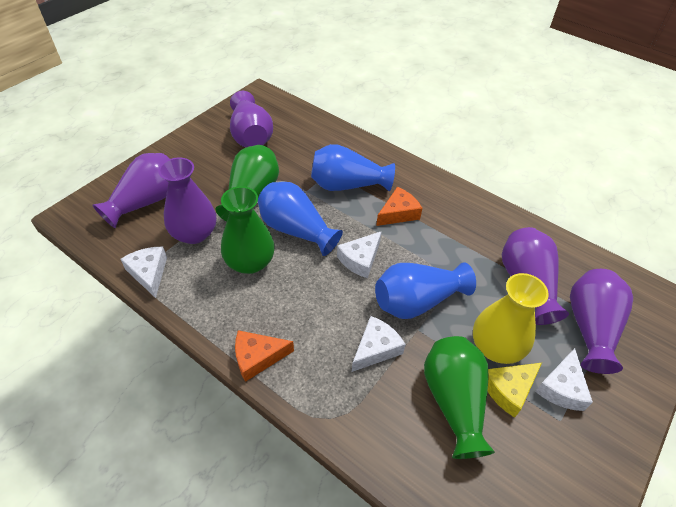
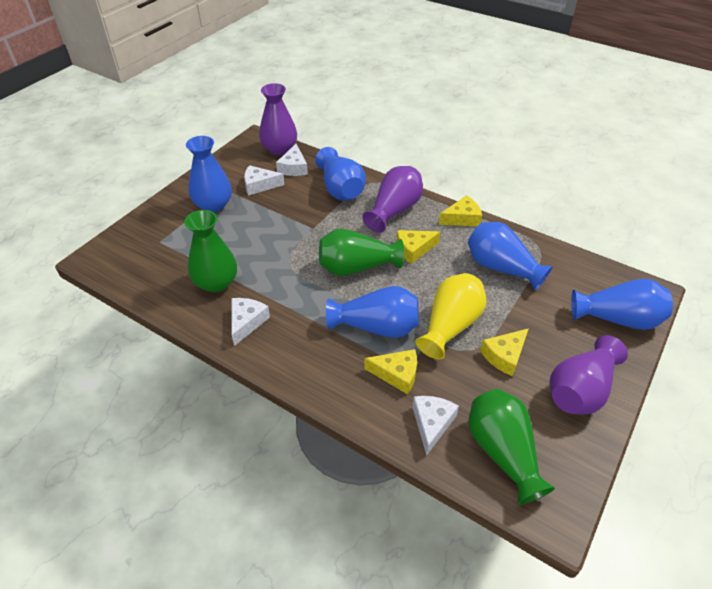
blue vase: 3 -> 5
orange cheese: 2 -> 0
purple vase: 5 -> 3
yellow cheese: 1 -> 4

